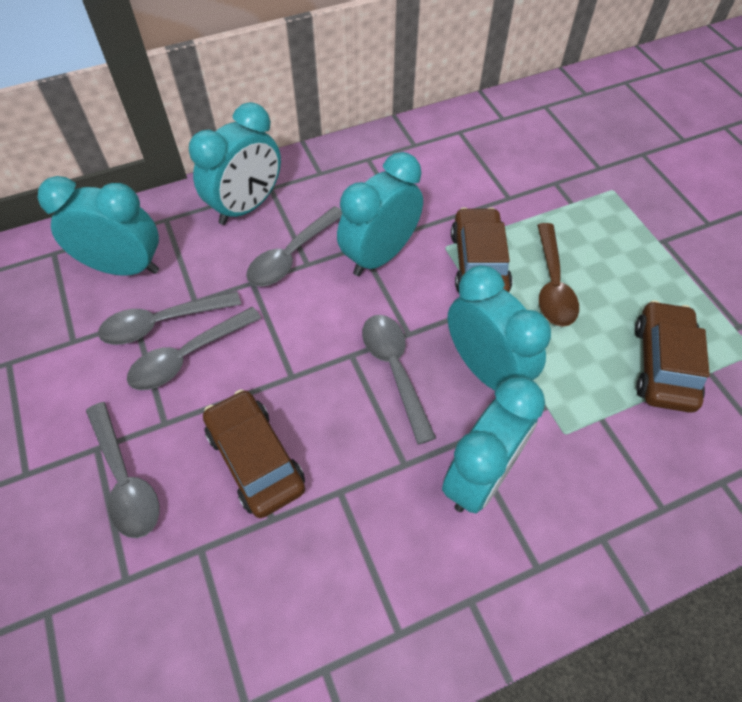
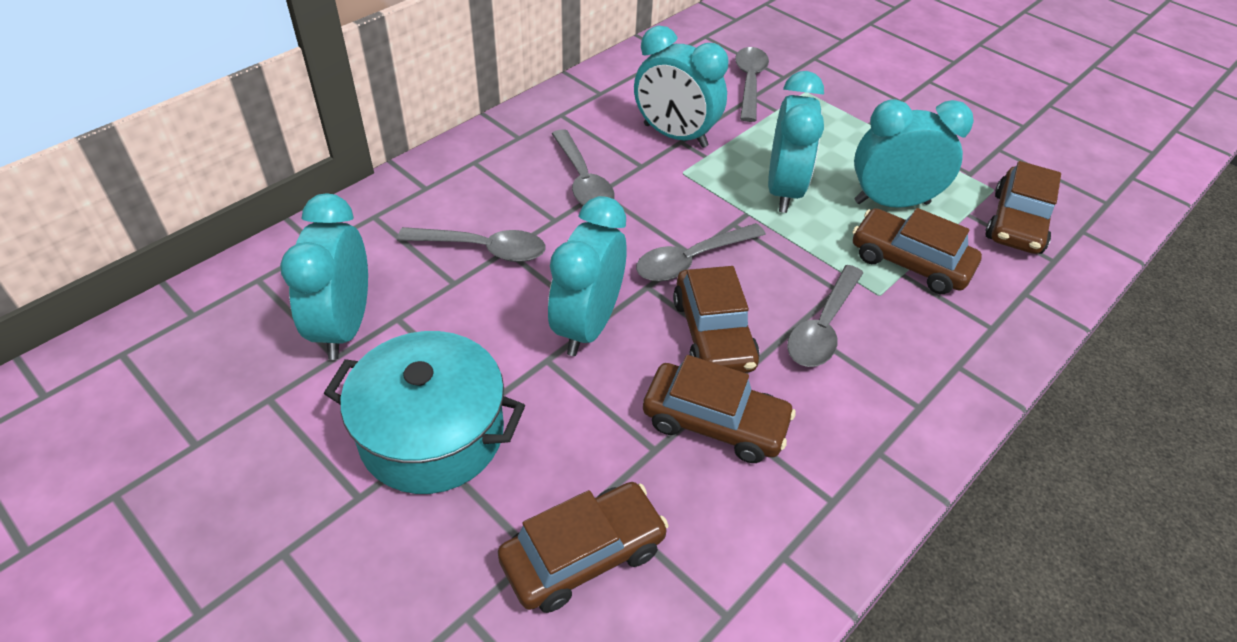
brown car: 3 -> 5
brown spoon: 1 -> 0
turquoise pot: 0 -> 1

